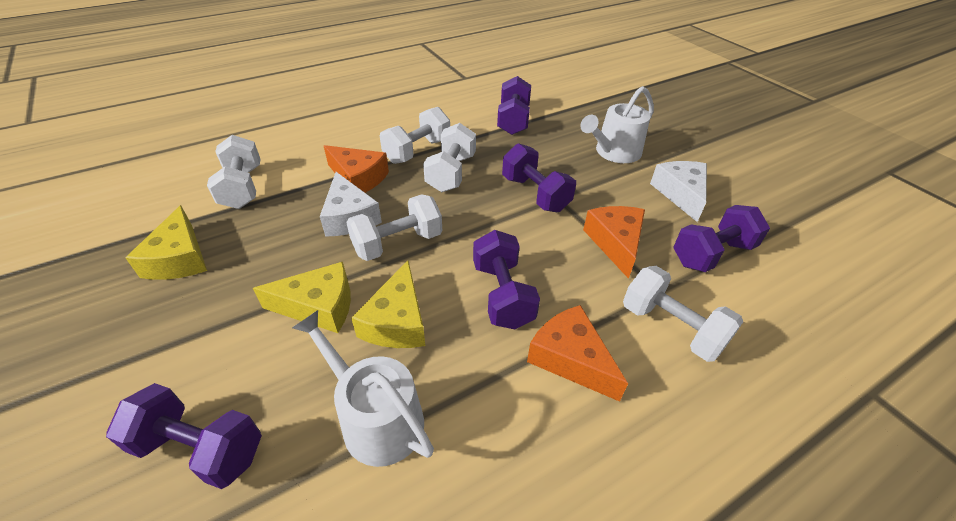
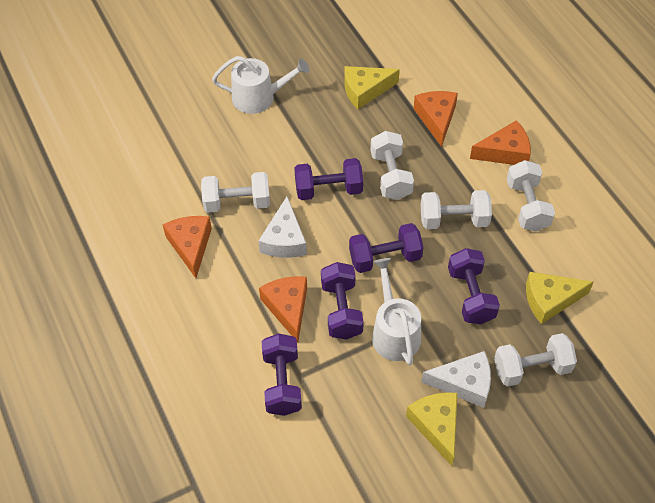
orange cheese: 3 -> 4

